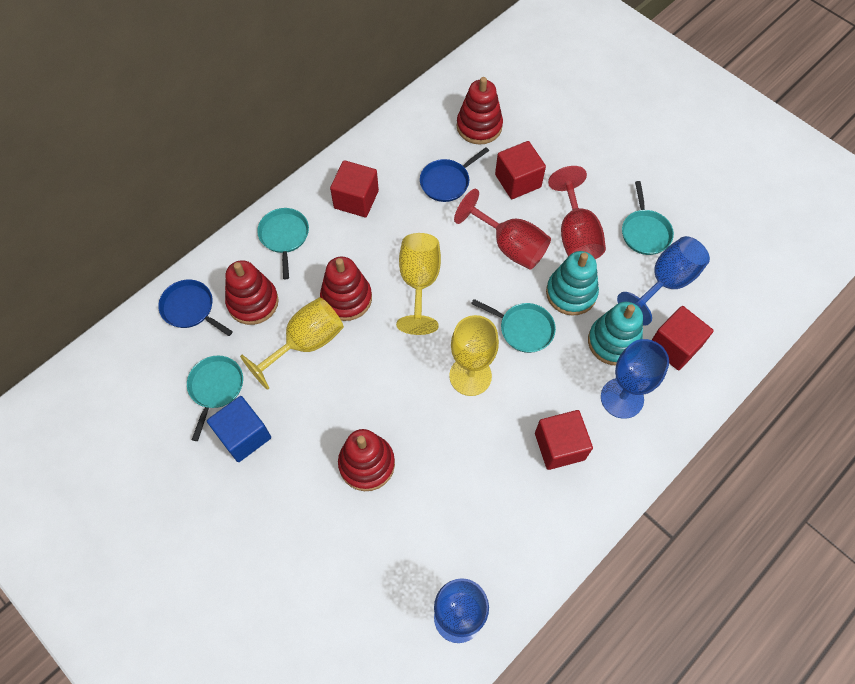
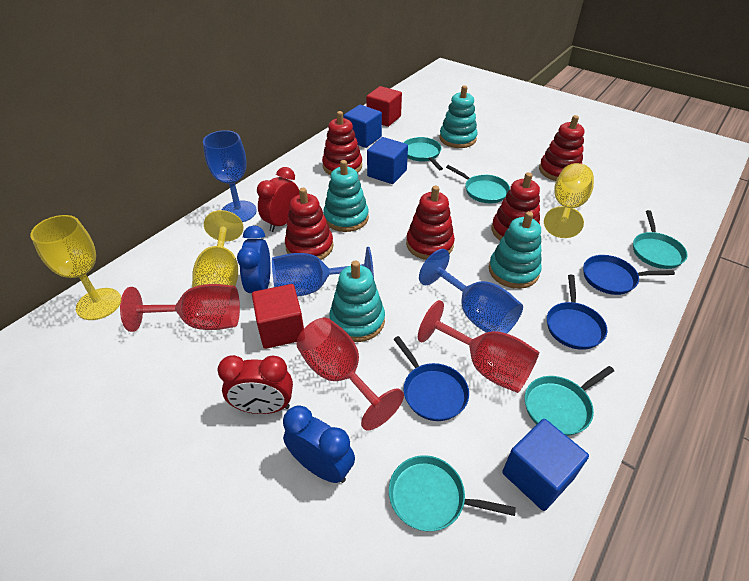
blue clock: 0 -> 2
blue cube: 1 -> 3
blue pan: 2 -> 3
red clock: 0 -> 2
red cube: 4 -> 2
red goblet: 2 -> 3
red stacking toy: 4 -> 5
turquoise pan: 4 -> 5
turquoise stacking toy: 2 -> 4

